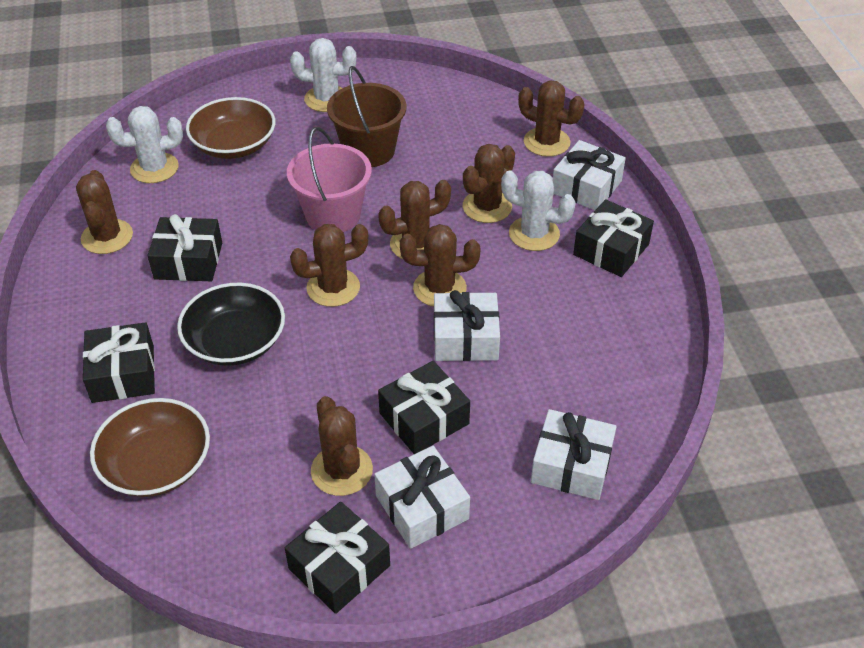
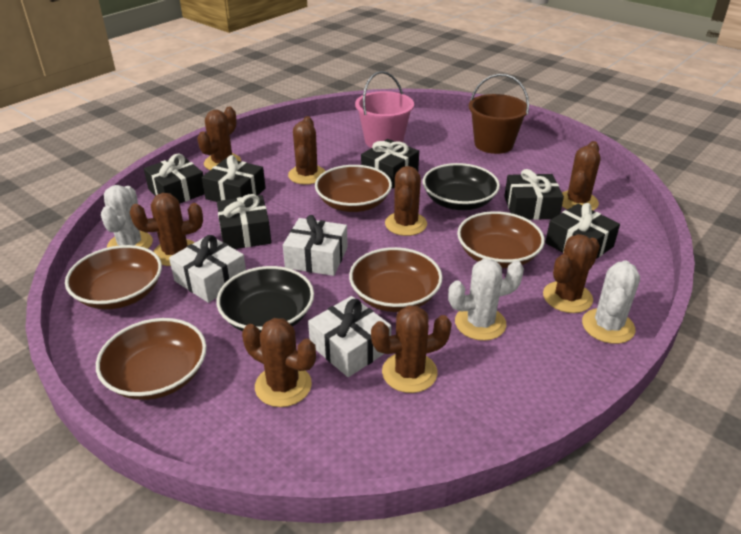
black bowl: 1 -> 2
black gift: 5 -> 6
brown bowl: 2 -> 5
brown cactus: 7 -> 8
white gift: 4 -> 3

